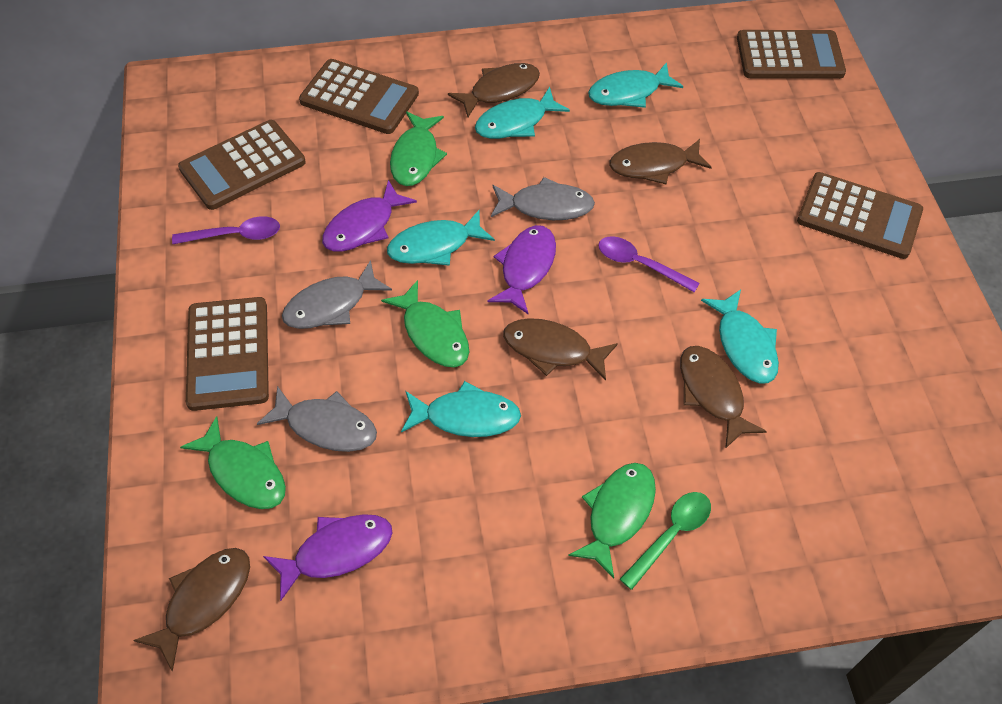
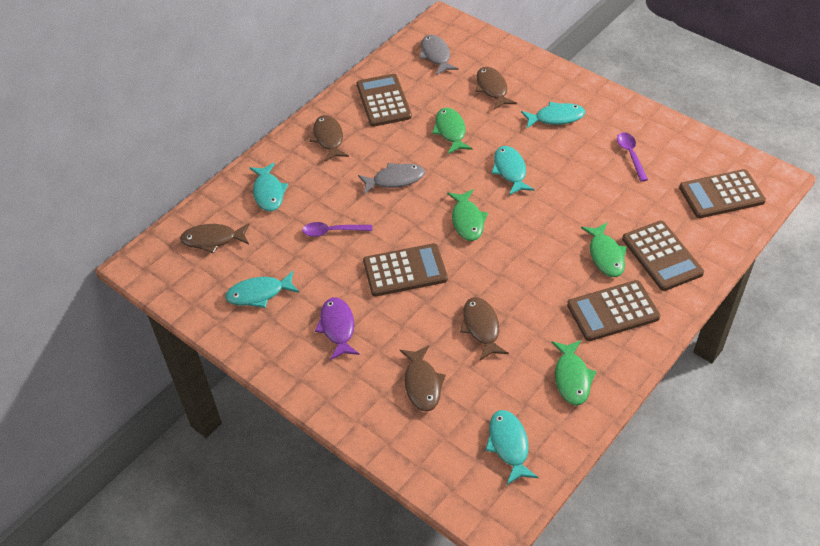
green spoon: 1 -> 0
grey fish: 3 -> 2
purple fish: 3 -> 1

